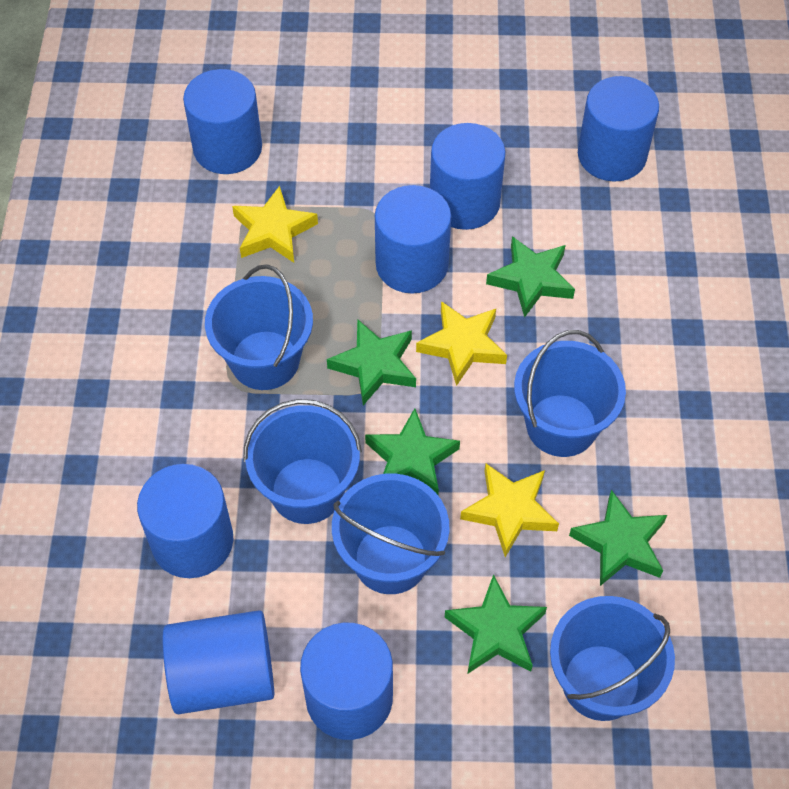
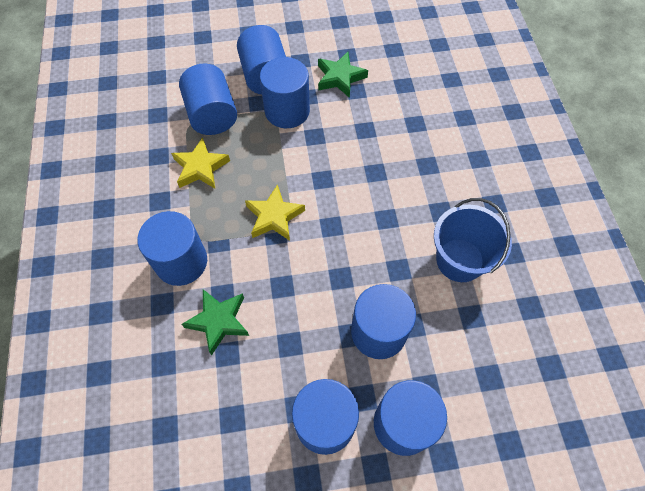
blue bucket: 5 -> 1
green star: 5 -> 2
yellow star: 3 -> 2

